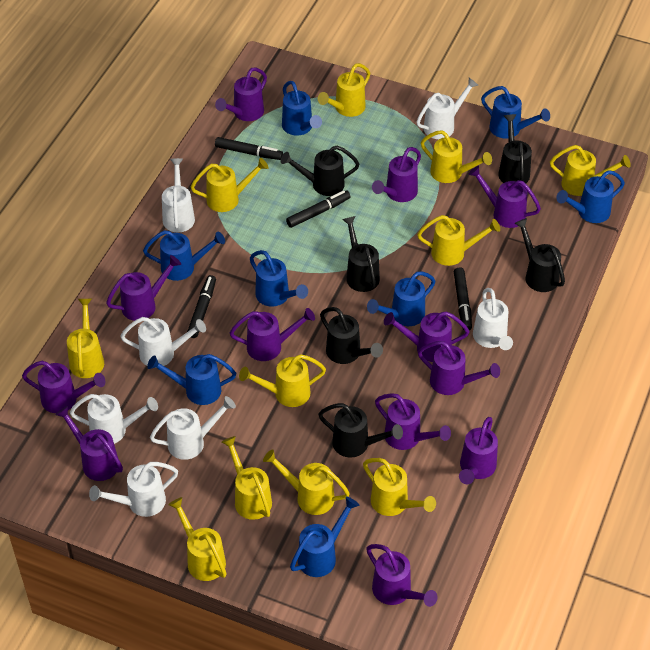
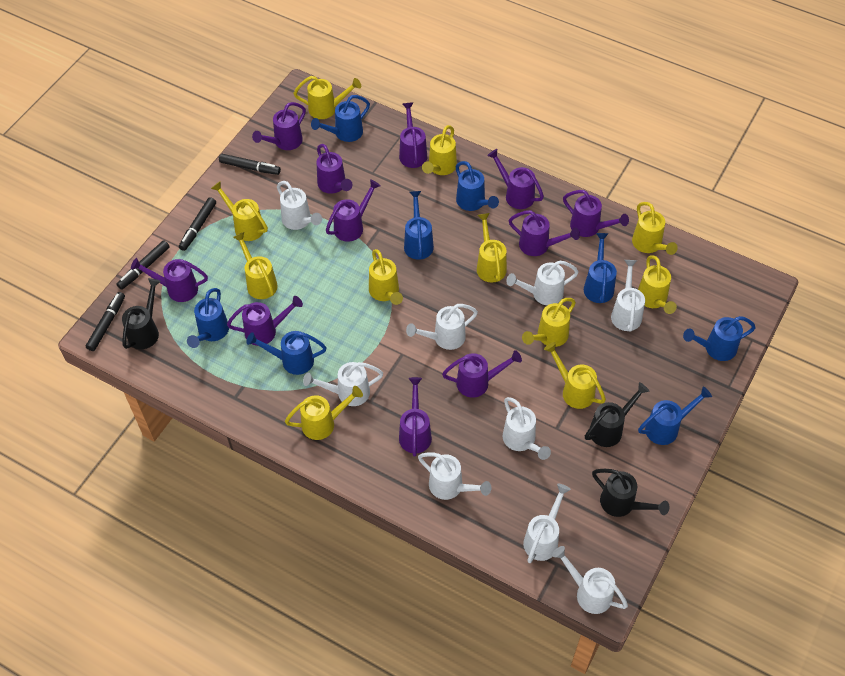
black watering can: 6 -> 3
purple watering can: 12 -> 11
white watering can: 7 -> 9

